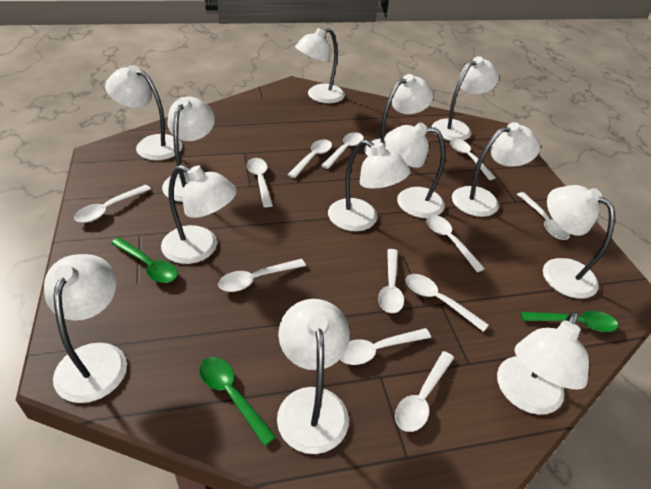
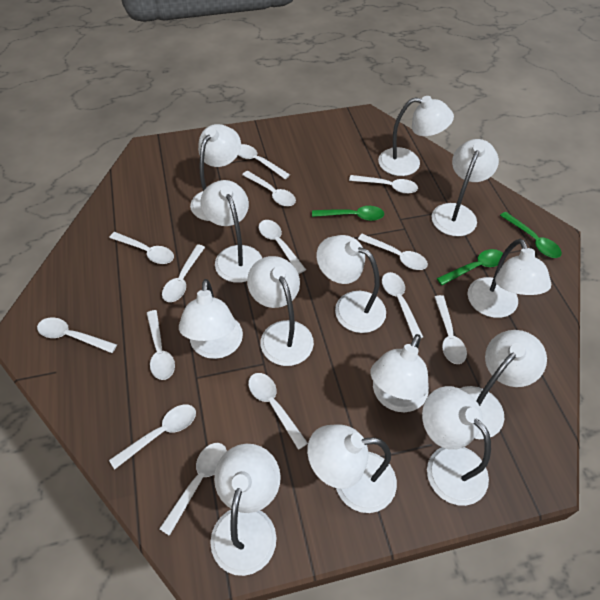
white spoon: 12 -> 14

